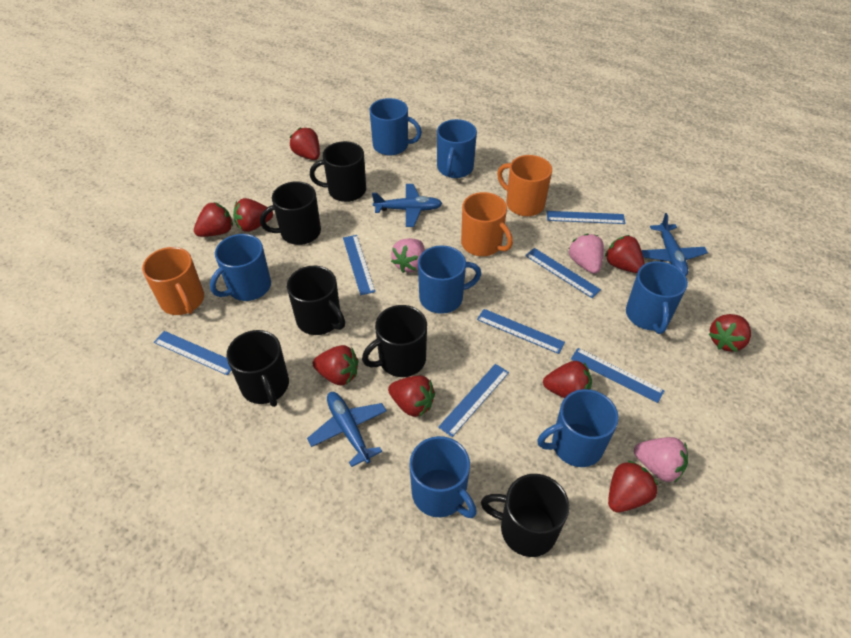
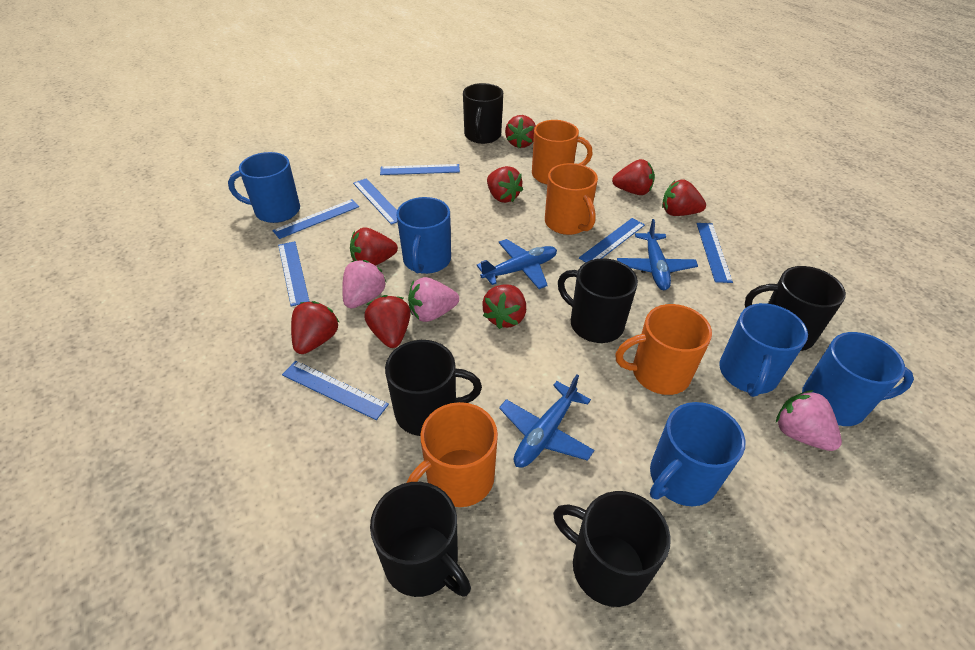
blue mug: 7 -> 5
orange mug: 3 -> 4
red strawberry: 9 -> 8

